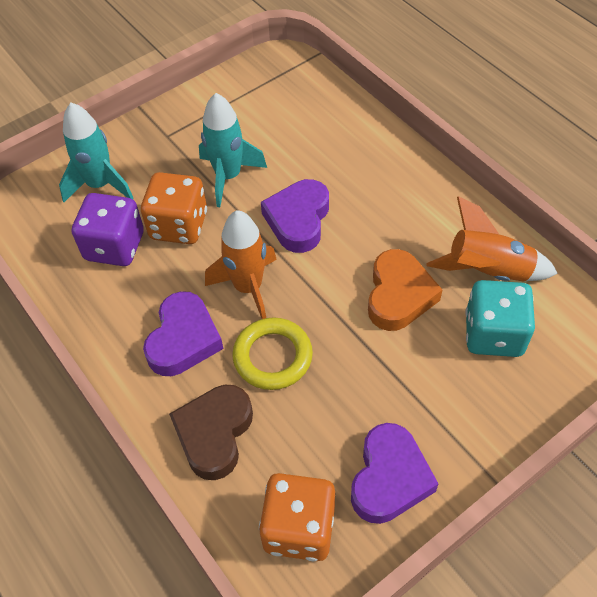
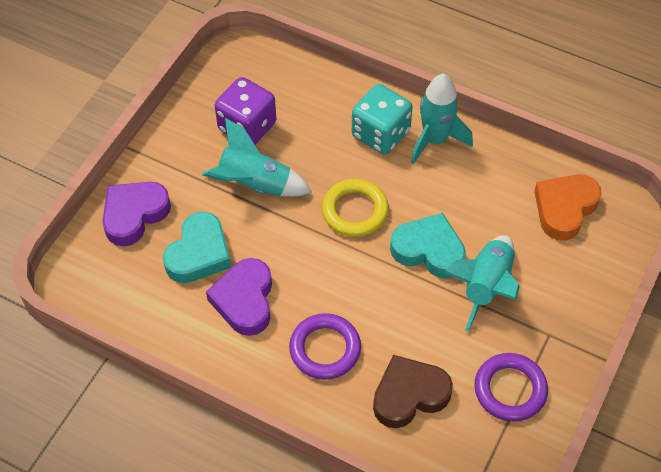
orange dice: 2 -> 0
orange rocket: 2 -> 0
purple heart: 3 -> 2
purple ring: 0 -> 2
turquoise heart: 0 -> 2
turquoise rocket: 2 -> 3

